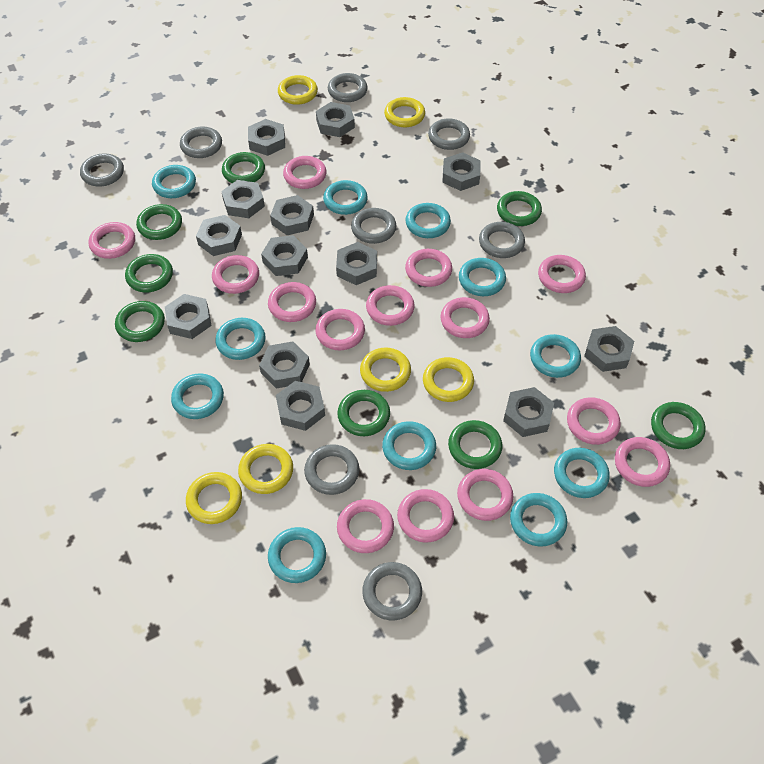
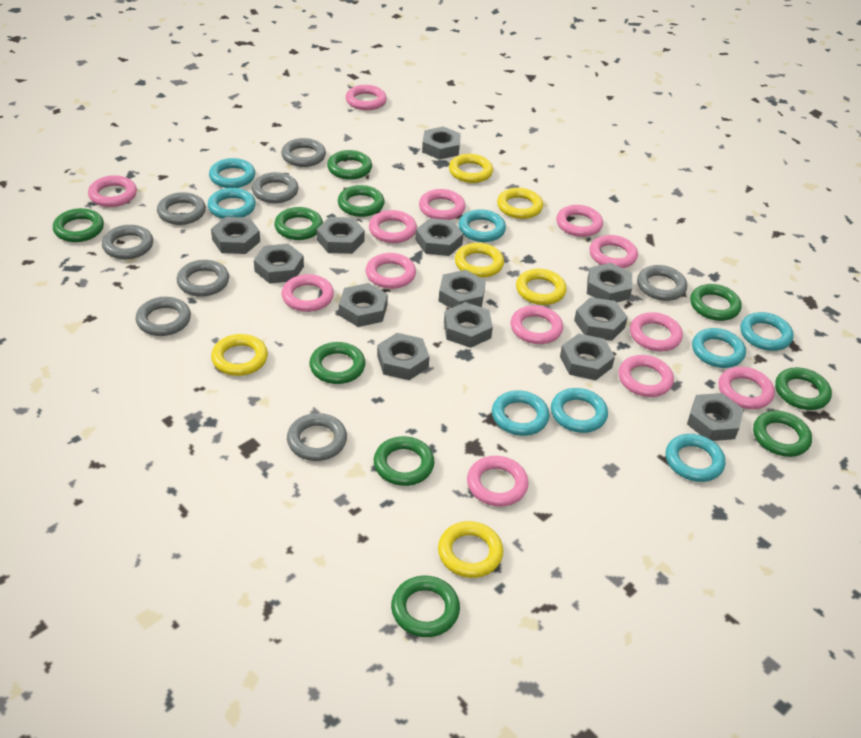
green ring: 8 -> 10
pink ring: 14 -> 13
turquoise ring: 11 -> 8

